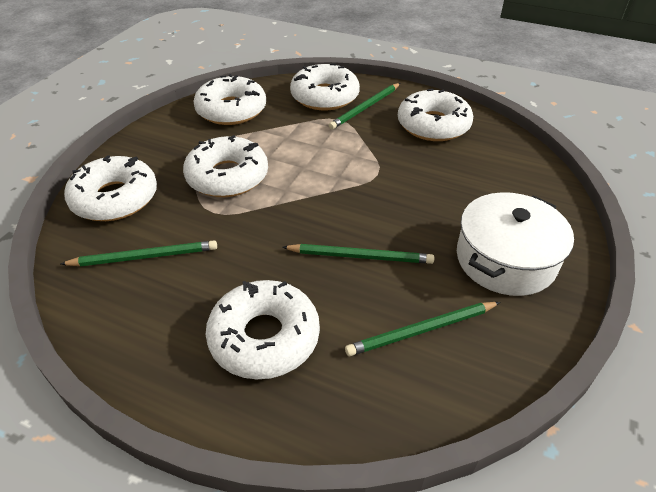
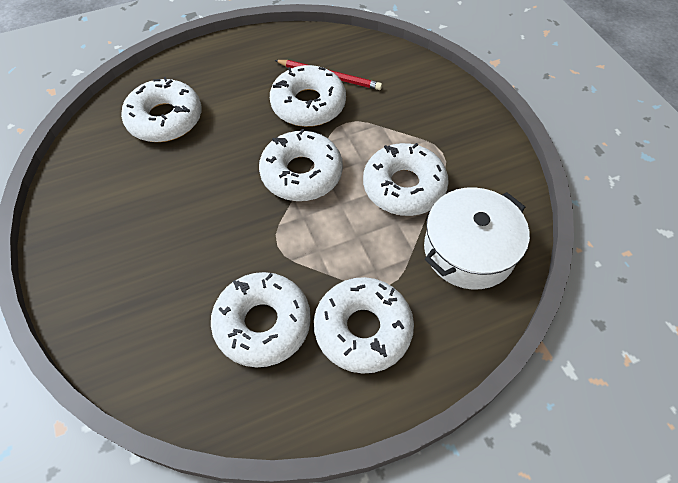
green pencil: 4 -> 0
red pencil: 0 -> 1

